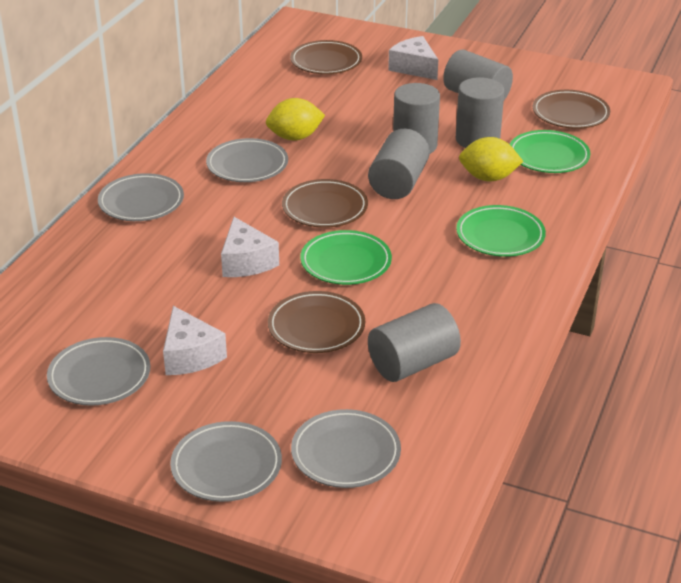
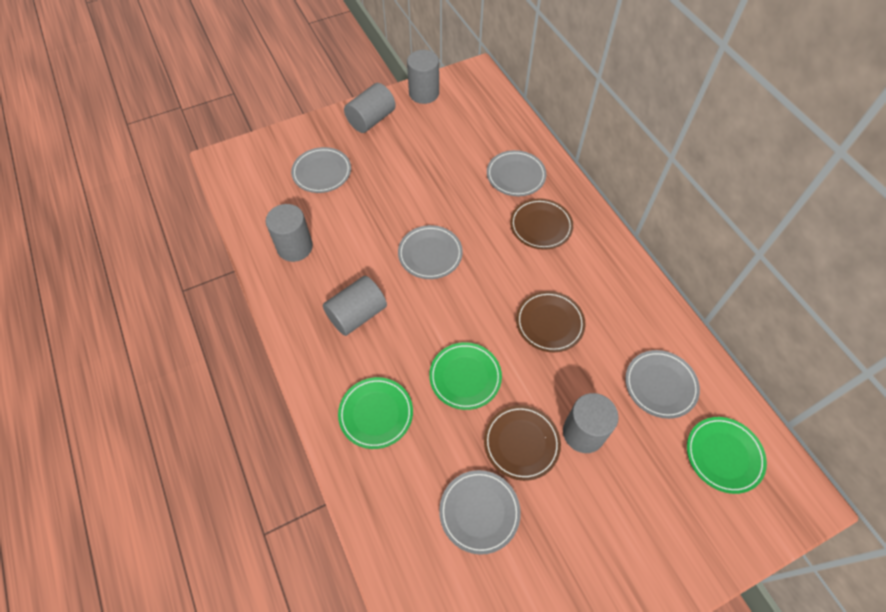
brown plate: 4 -> 3
white cheese: 3 -> 0
yellow lemon: 2 -> 0

